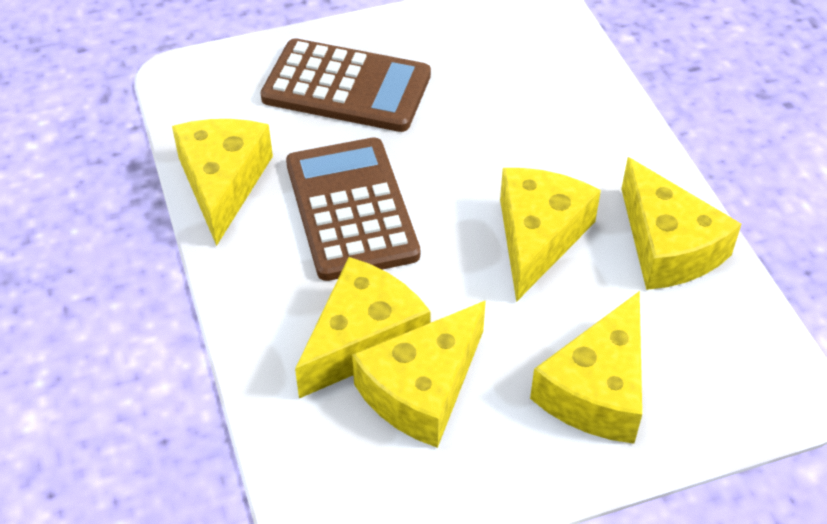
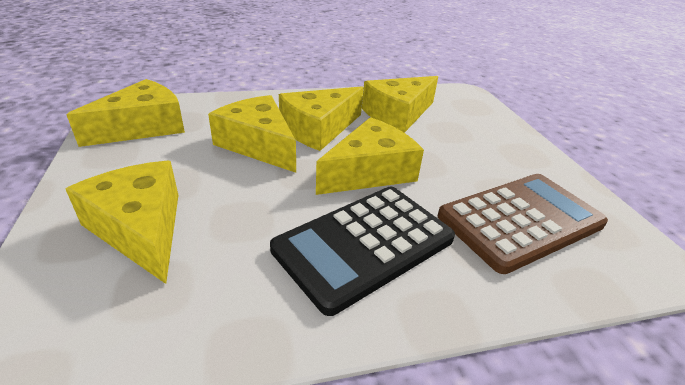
black calculator: 0 -> 1
brown calculator: 2 -> 1

